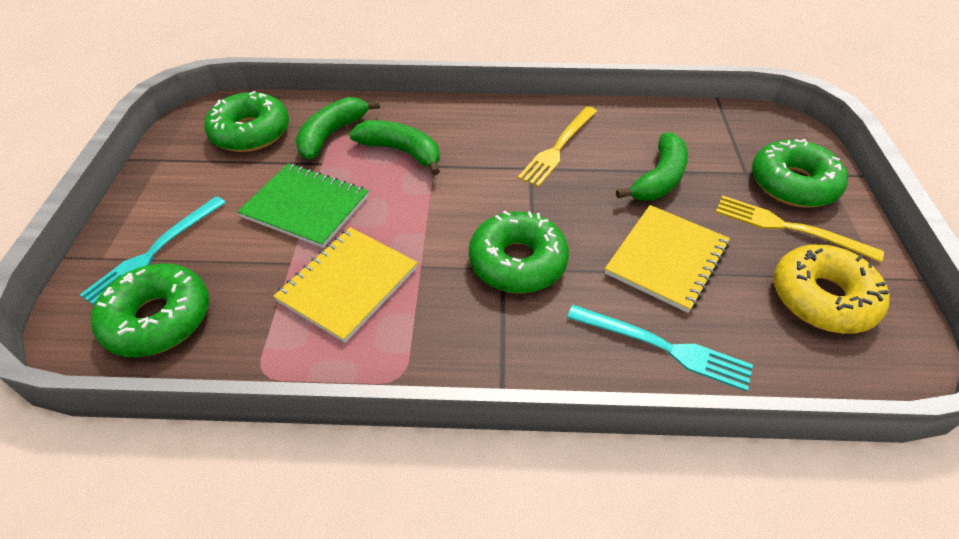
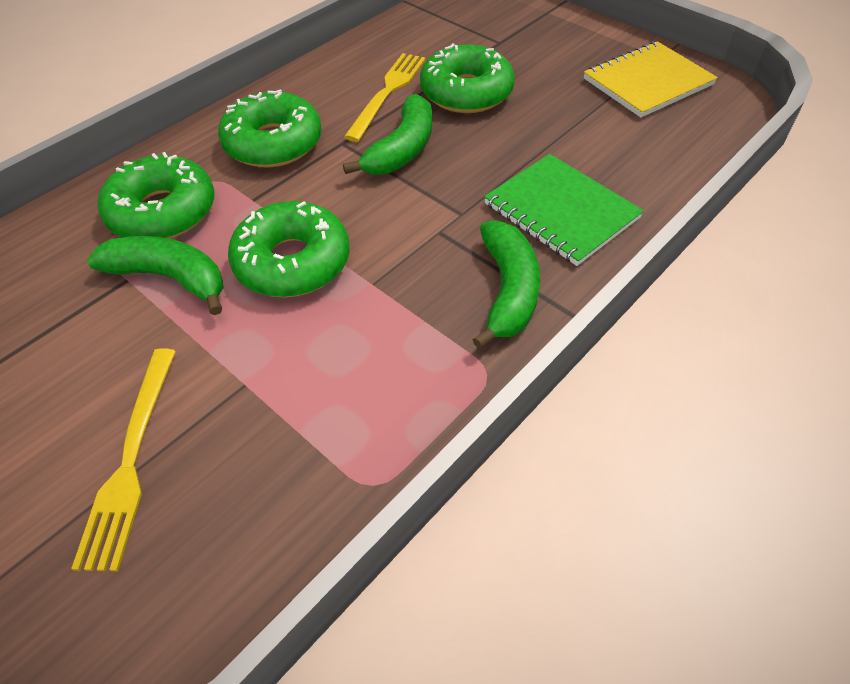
turquoise fork: 2 -> 0
yellow donut: 1 -> 0
yellow notebook: 2 -> 1

